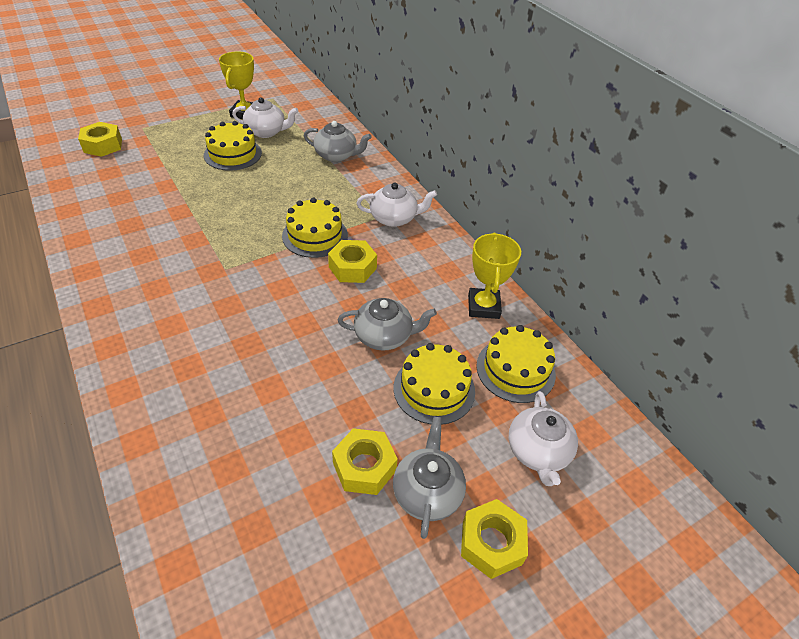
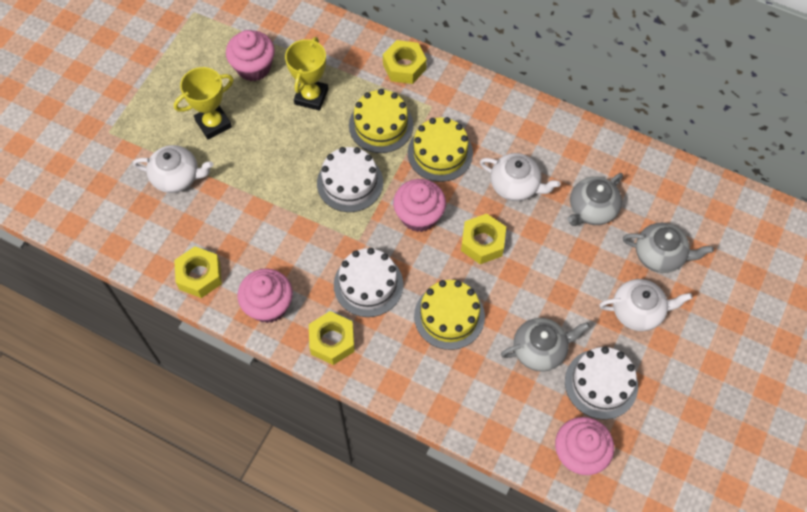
pink cupcake: 0 -> 4
white cake: 0 -> 3
yellow cake: 4 -> 3

